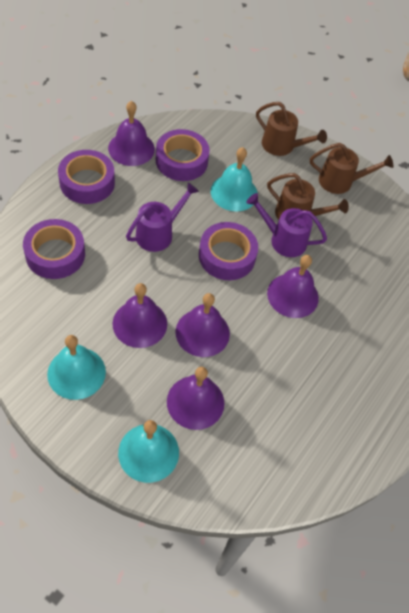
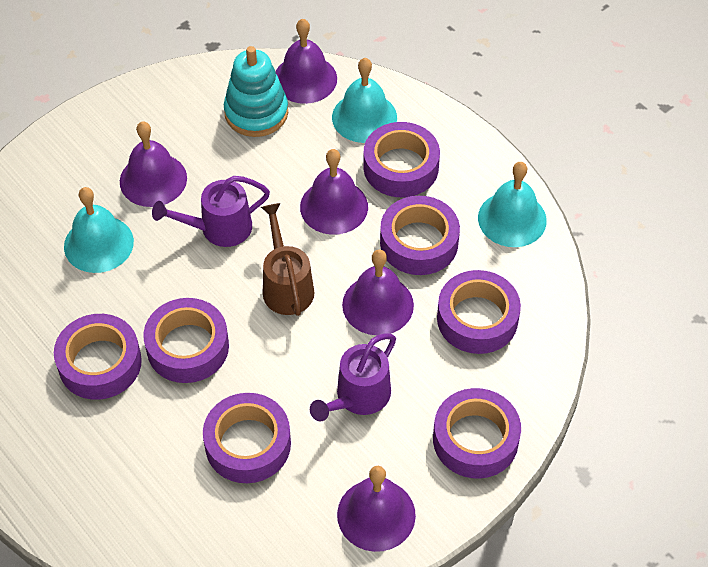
brown watering can: 3 -> 1
purple tape: 4 -> 7
turquoise stacking toy: 0 -> 1

